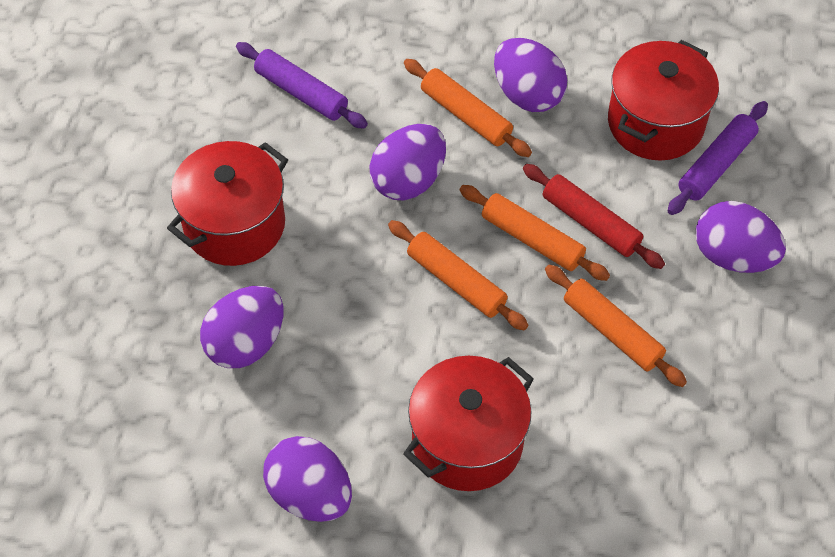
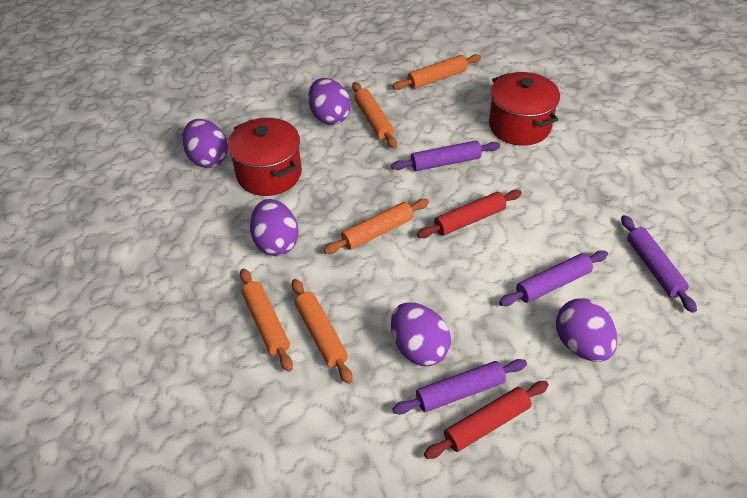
orange rolling pin: 4 -> 5
purple rolling pin: 2 -> 4
red pot: 3 -> 2
red rolling pin: 1 -> 2

